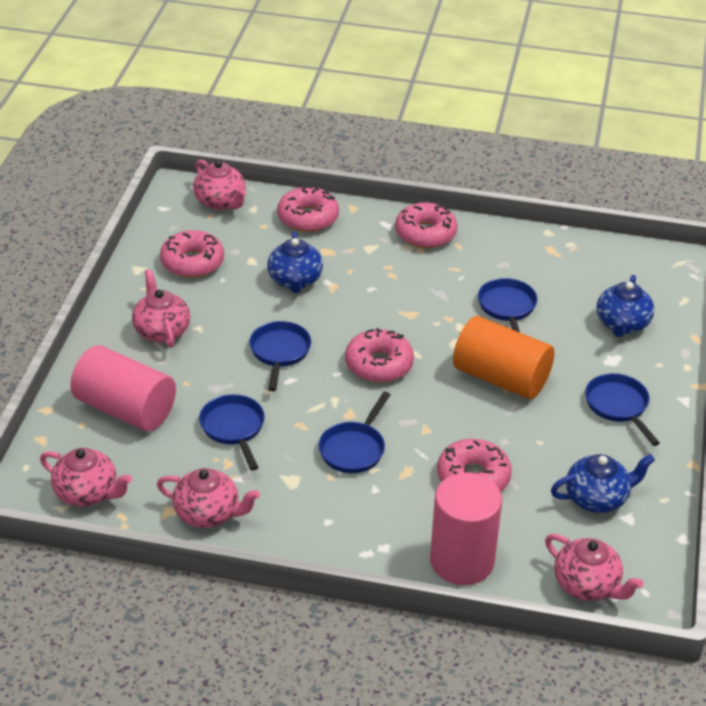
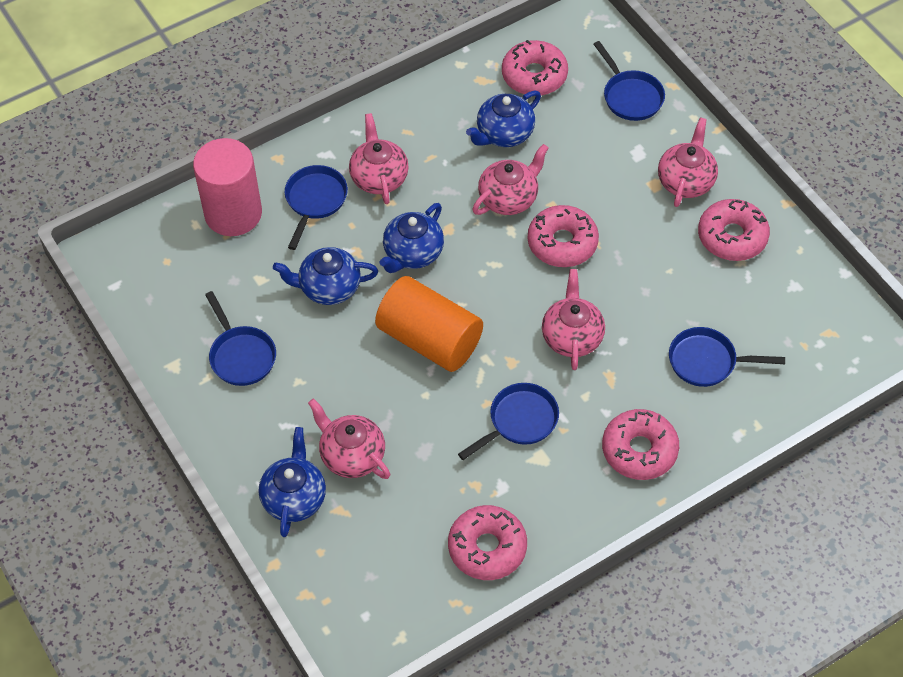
blue teapot: 3 -> 4
pink cylinder: 2 -> 1

